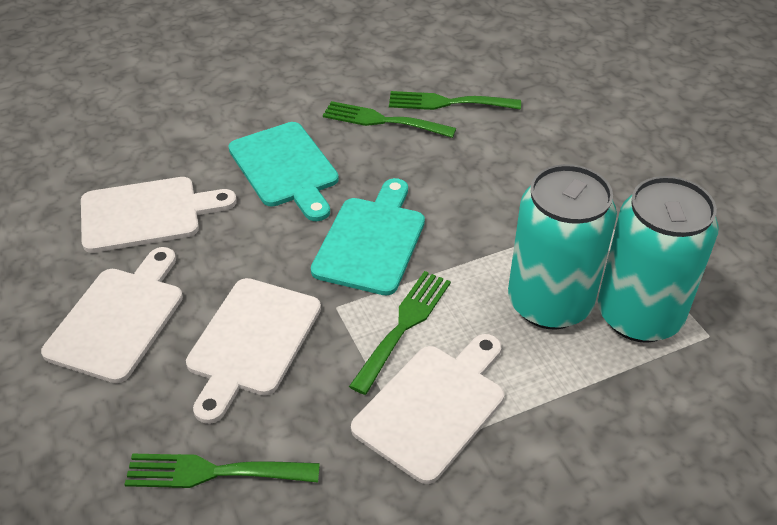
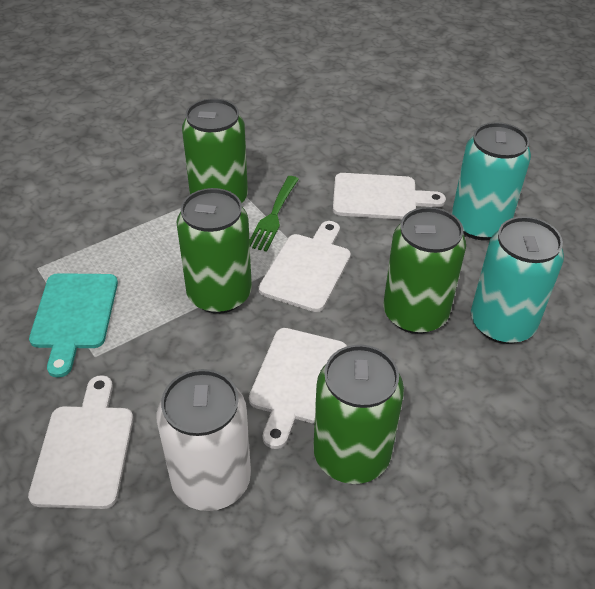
green can: 0 -> 4
green fork: 4 -> 1
turquoise cutting board: 2 -> 1
white can: 0 -> 1

